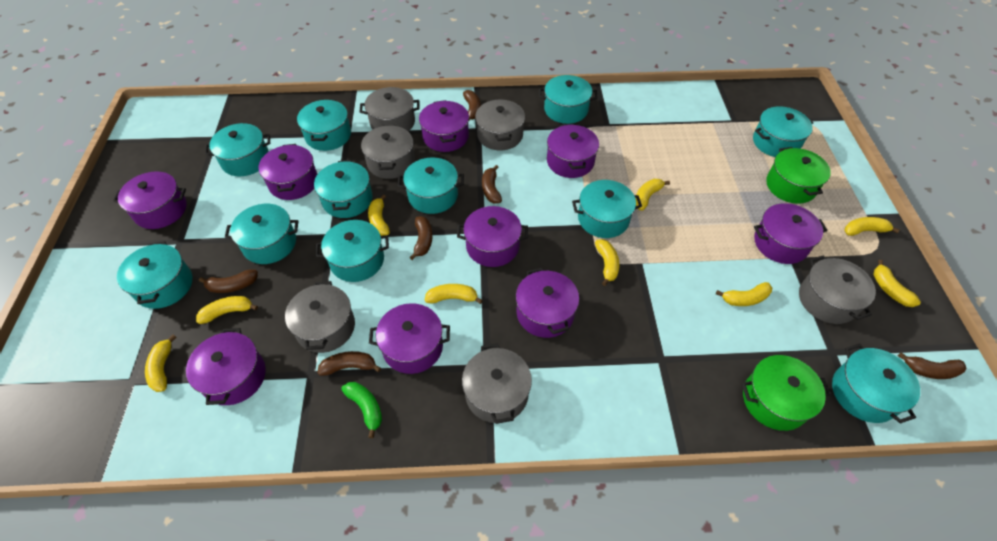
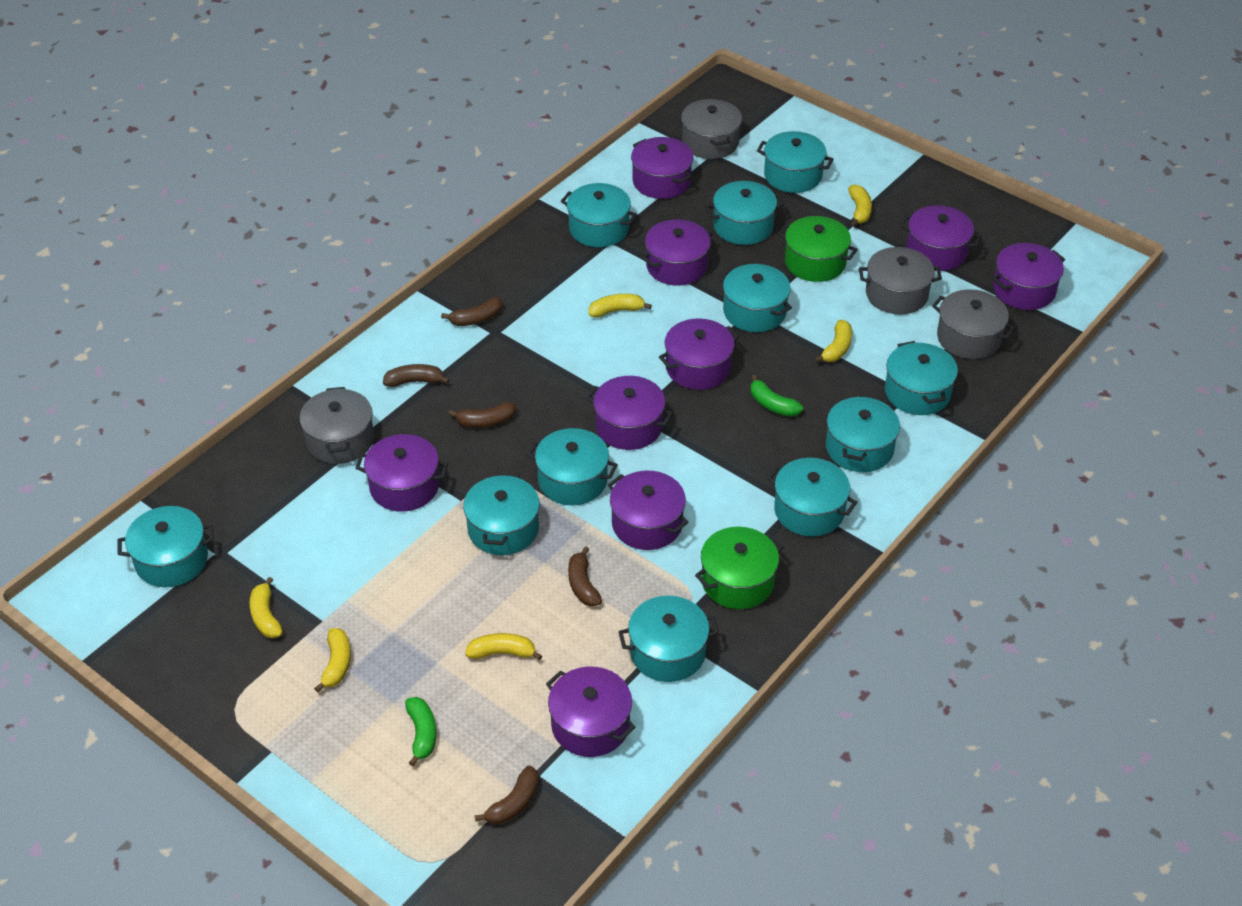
brown banana: 6 -> 5
green banana: 1 -> 2
grey pot: 6 -> 4
yellow banana: 9 -> 6

